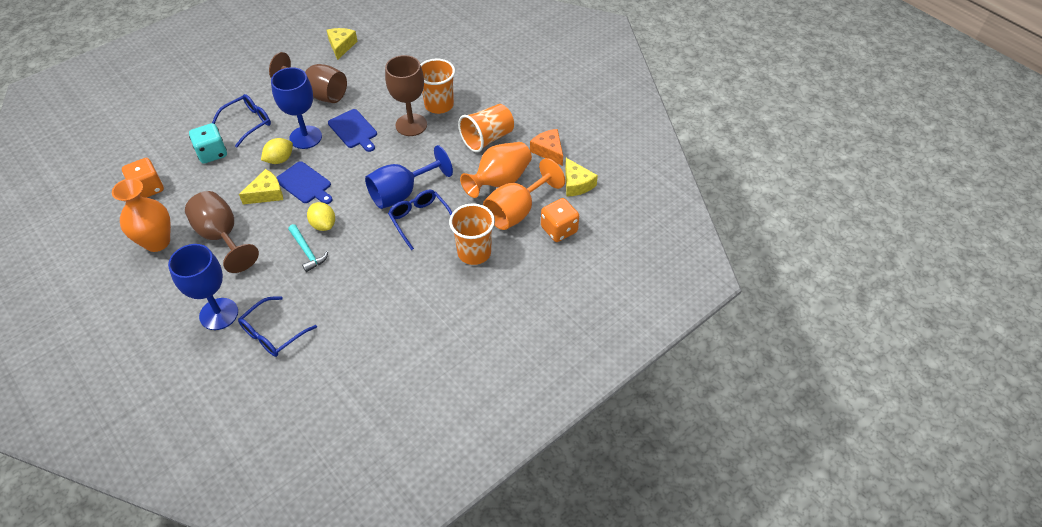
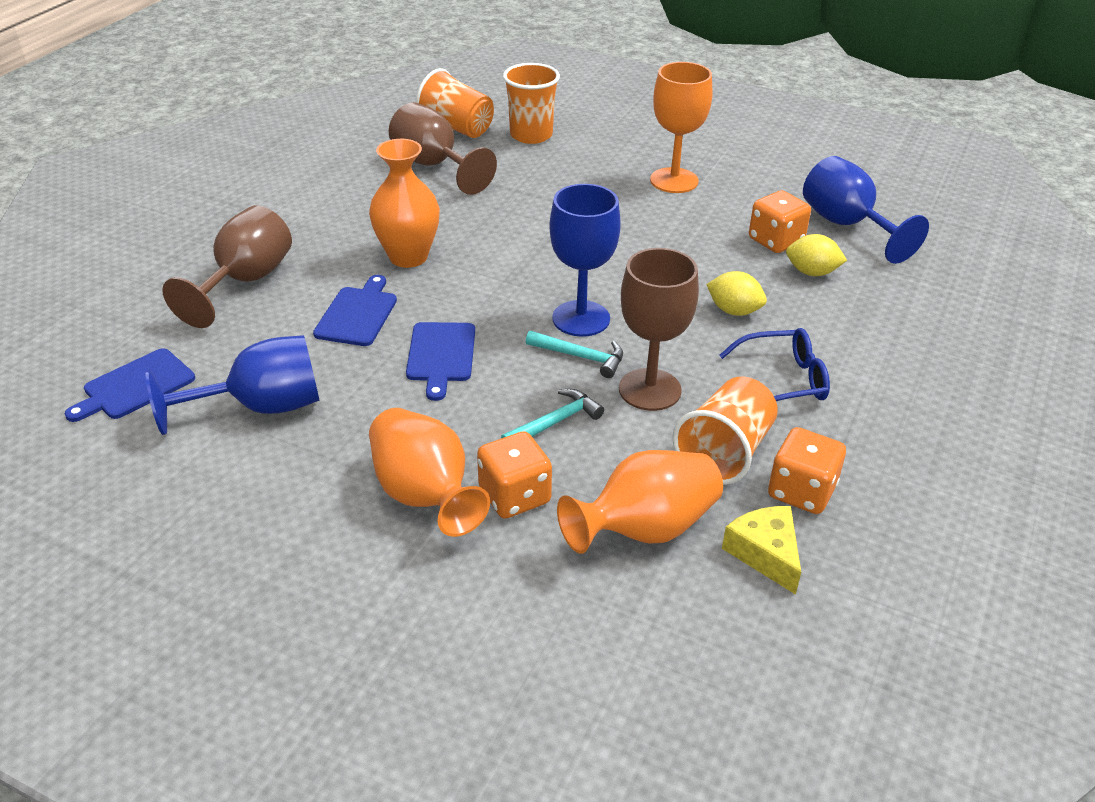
blue cutting board: 2 -> 3
blue glasses: 3 -> 1
orange cheese: 1 -> 0
orange dice: 2 -> 3
orange vase: 2 -> 3
turquoise dice: 1 -> 0
turquoise hammer: 1 -> 2
yellow cheese: 3 -> 1

